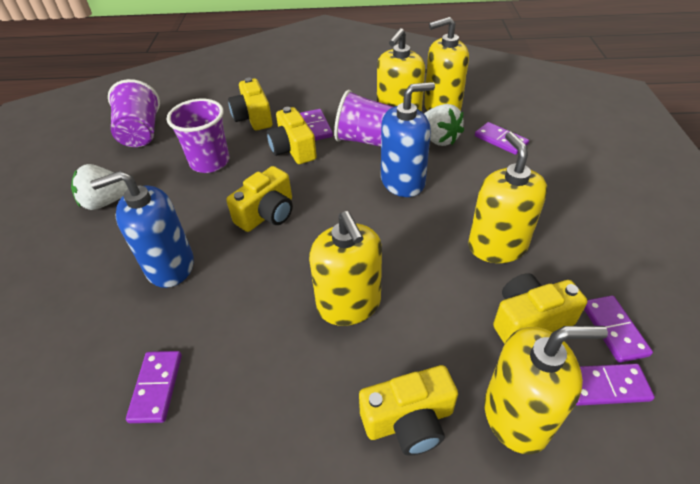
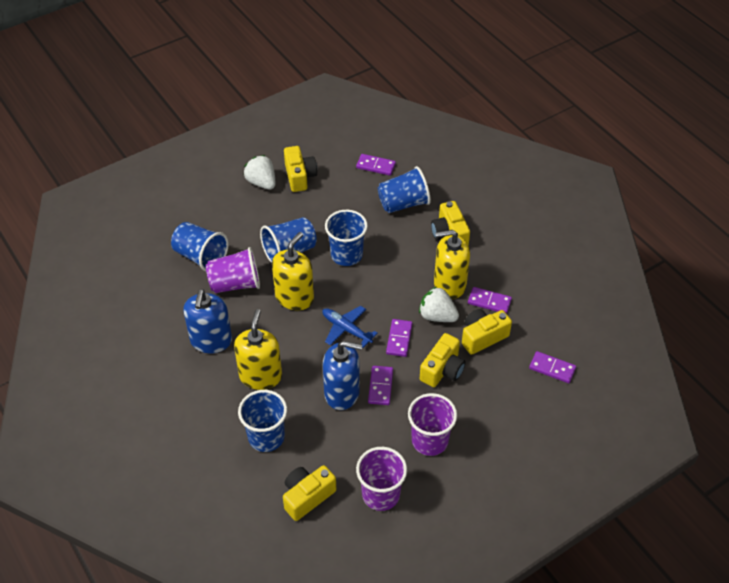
blue cup: 0 -> 5
blue plane: 0 -> 1
yellow soap dispenser: 5 -> 3

